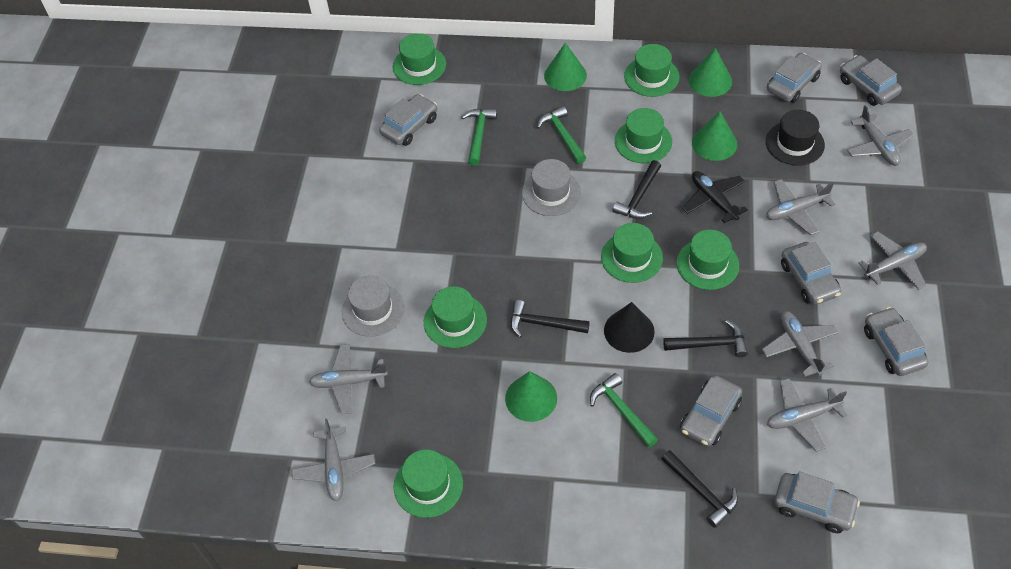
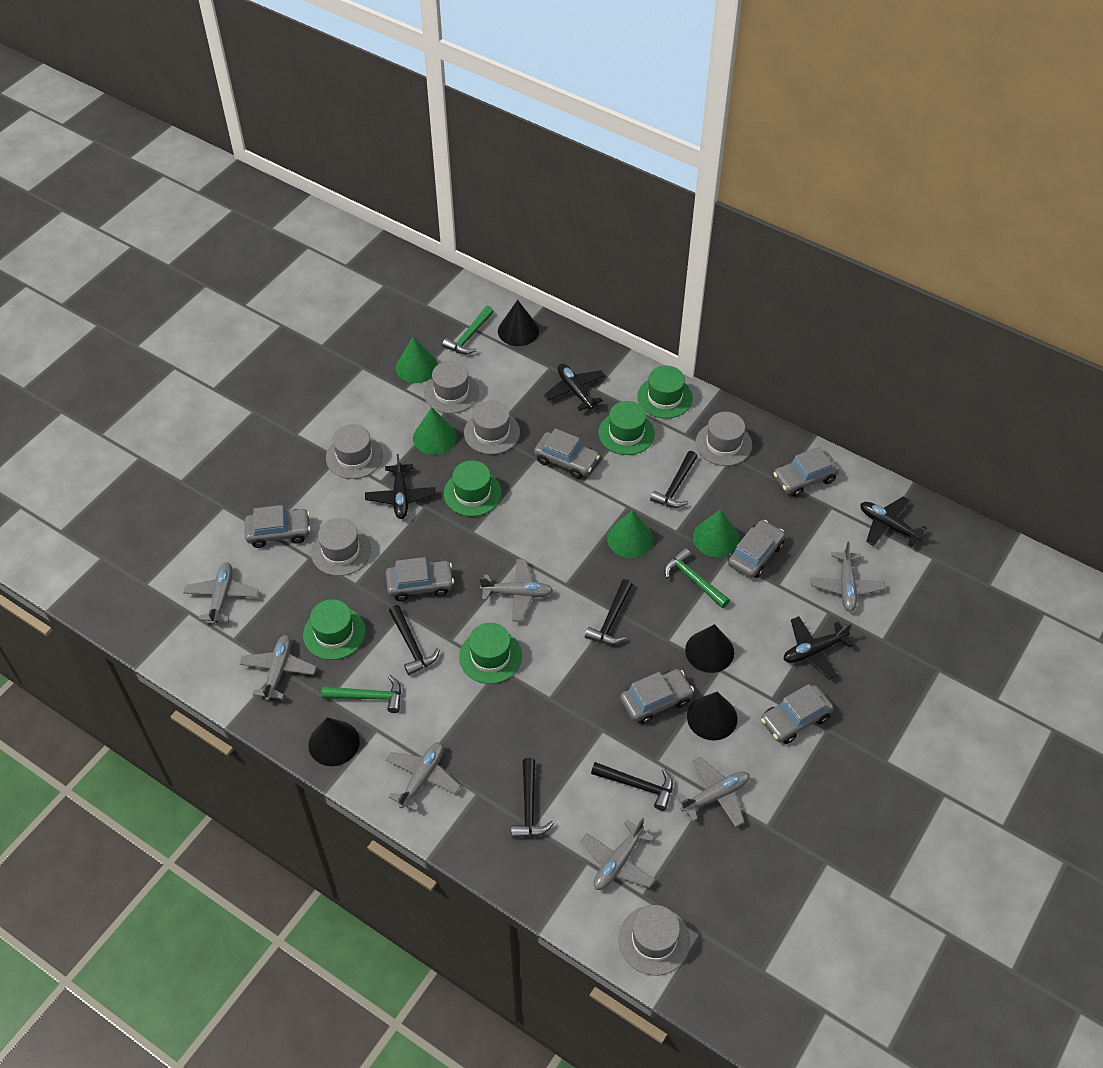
black cone: 1 -> 4
black hammer: 4 -> 5
black hat: 1 -> 0
black plane: 1 -> 4
green hat: 7 -> 5
grey hat: 2 -> 6

